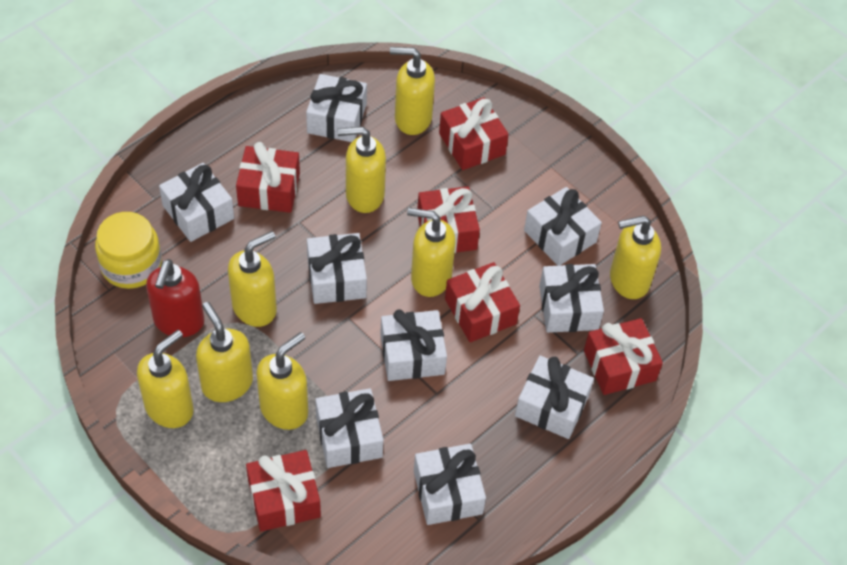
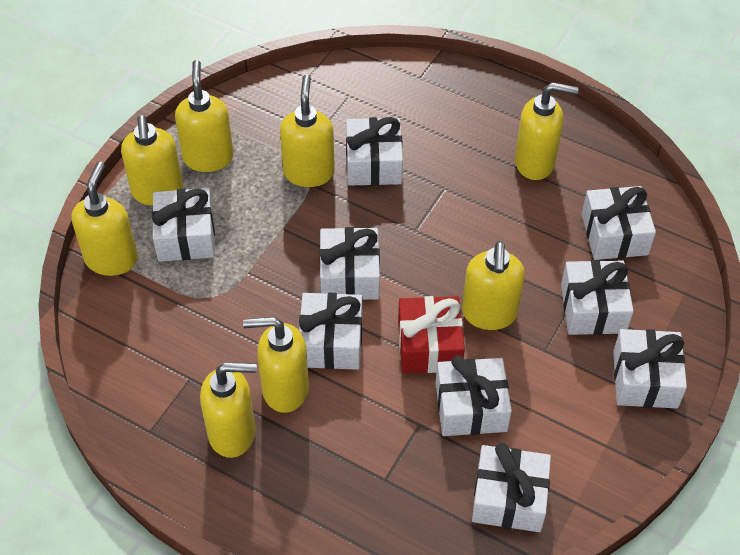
red gift: 6 -> 1
red soap dispenser: 1 -> 0
yellow jar: 1 -> 0

